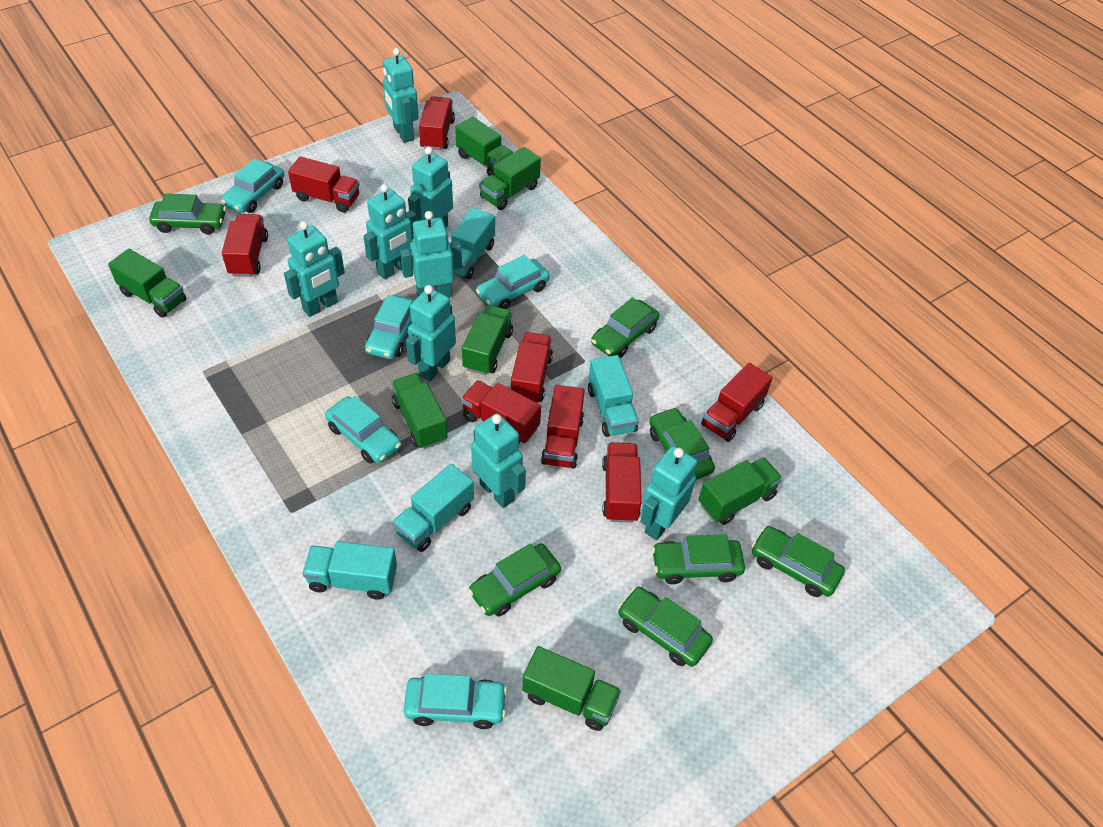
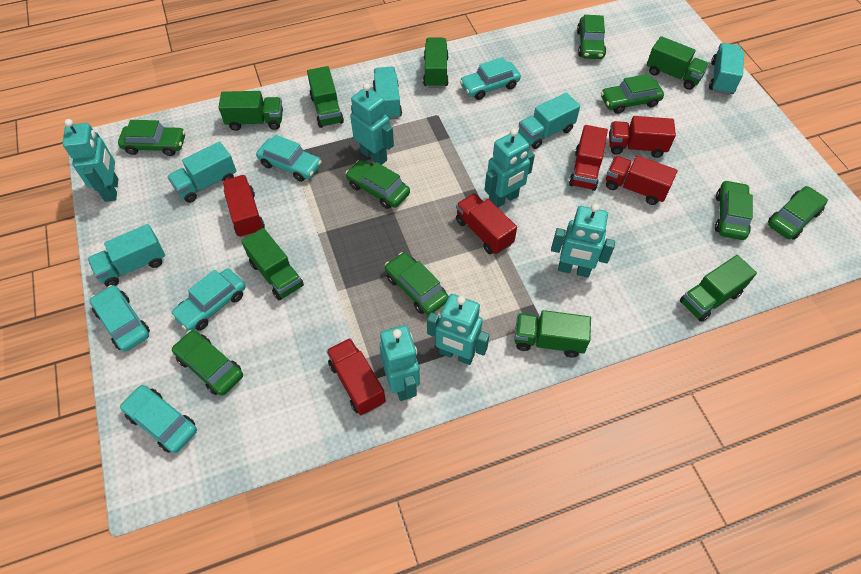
green car: 7 -> 8
red truck: 8 -> 6
turquoise robot: 8 -> 6
turquoise truck: 4 -> 5

